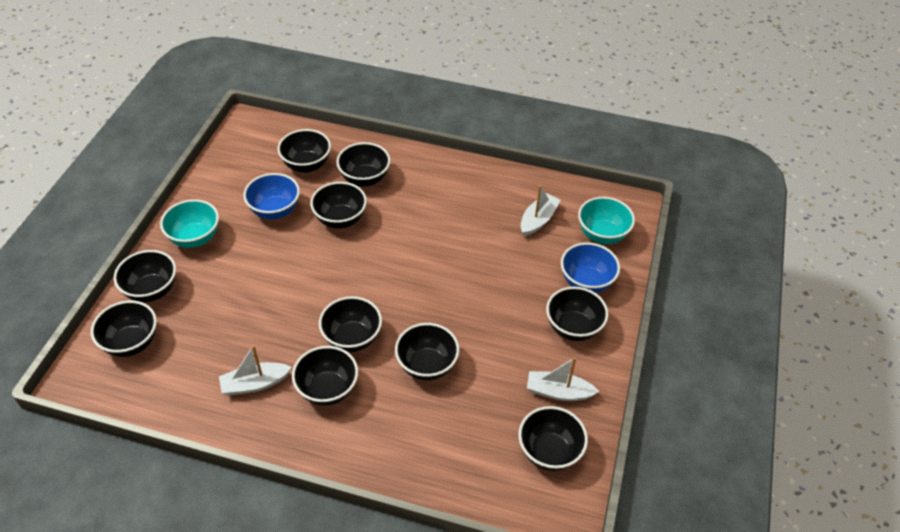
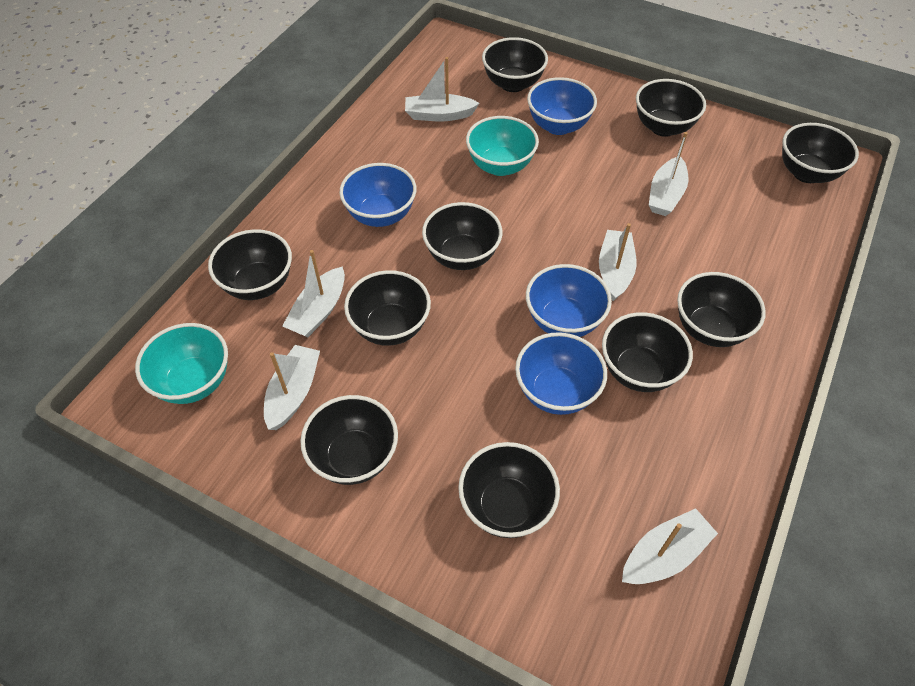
blue bowl: 2 -> 4
white boat: 3 -> 6

